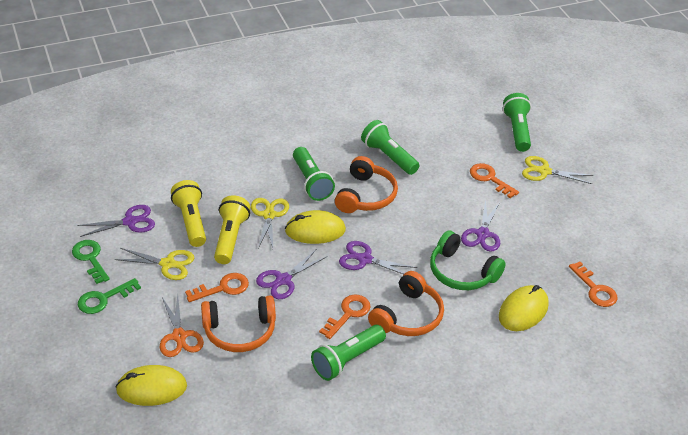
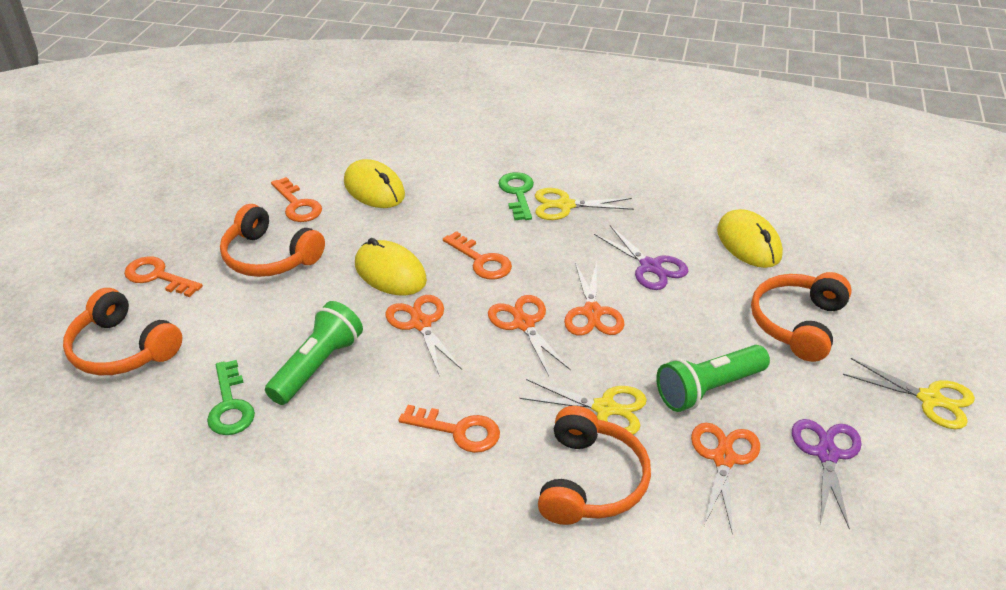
green flashlight: 4 -> 2
green headphones: 1 -> 0
orange headphones: 3 -> 4
orange scissors: 1 -> 4
purple scissors: 4 -> 2
yellow flashlight: 2 -> 0

